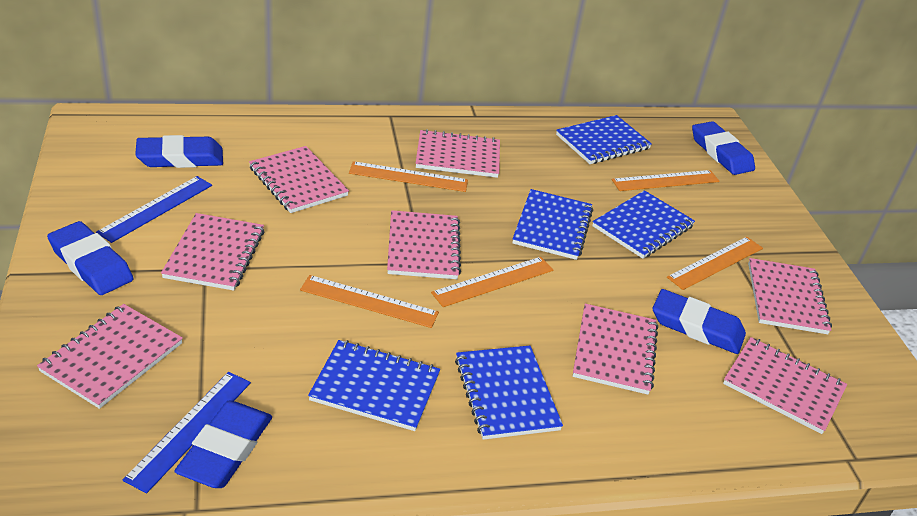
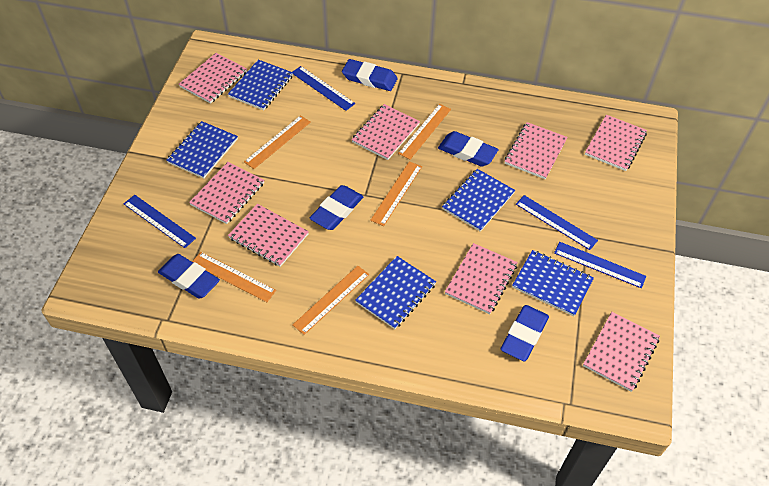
blue ruler: 2 -> 4

